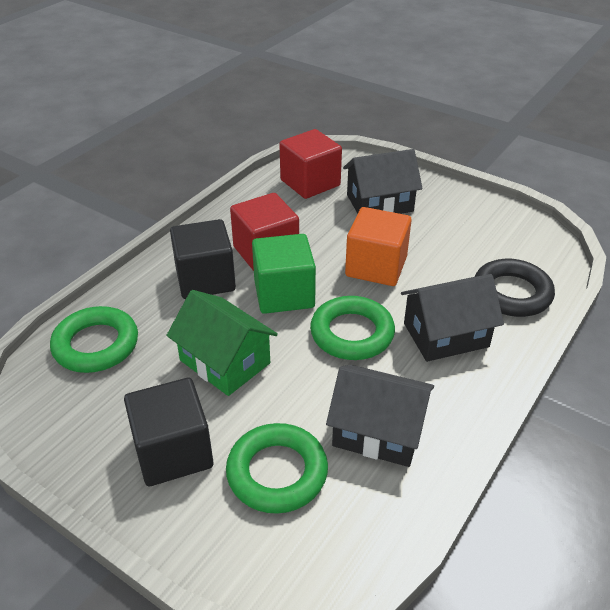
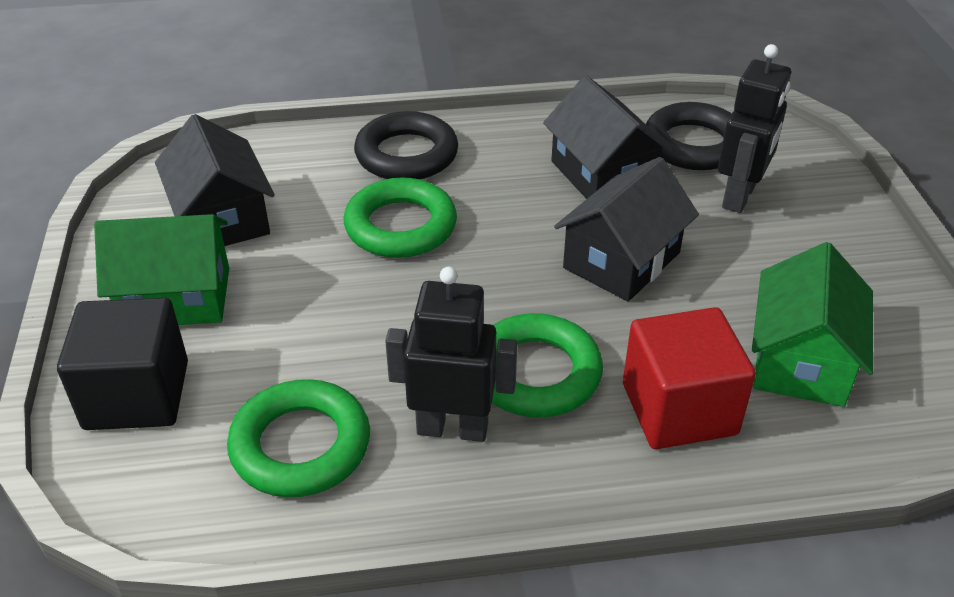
black cube: 2 -> 1
black ring: 1 -> 2
black robot: 0 -> 2
green cube: 1 -> 0
green house: 1 -> 2
orange cube: 1 -> 0
red cube: 2 -> 1

